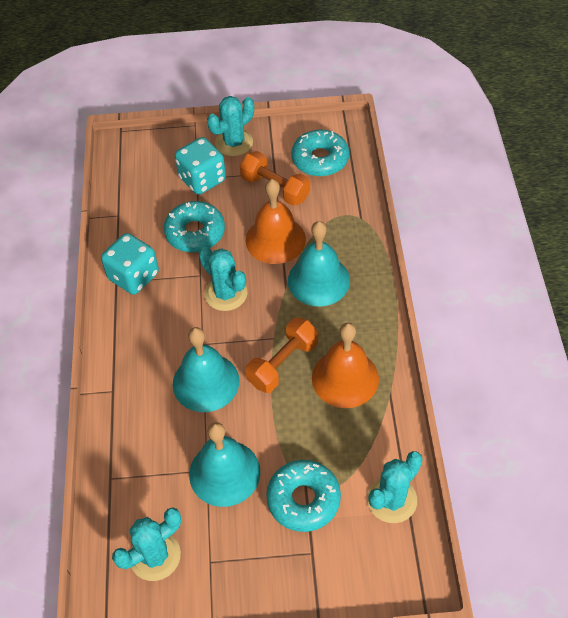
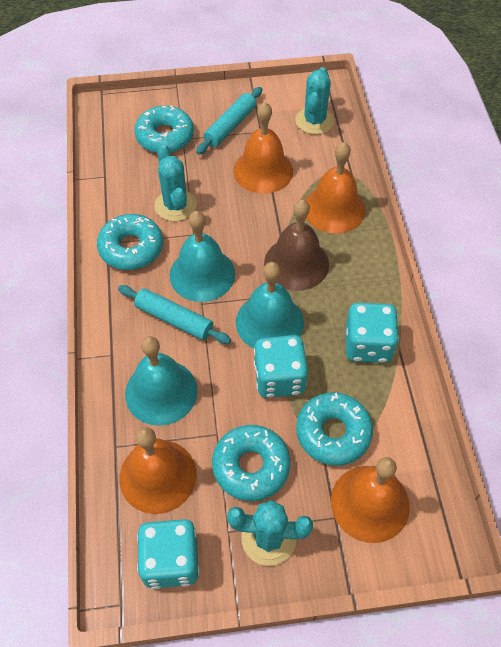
brown bell: 0 -> 1
orange bell: 2 -> 4
orange dumbbell: 2 -> 0
turquoise cactus: 4 -> 3
turquoise dice: 2 -> 3
turquoise donut: 3 -> 4
turquoise rolling pin: 0 -> 2

